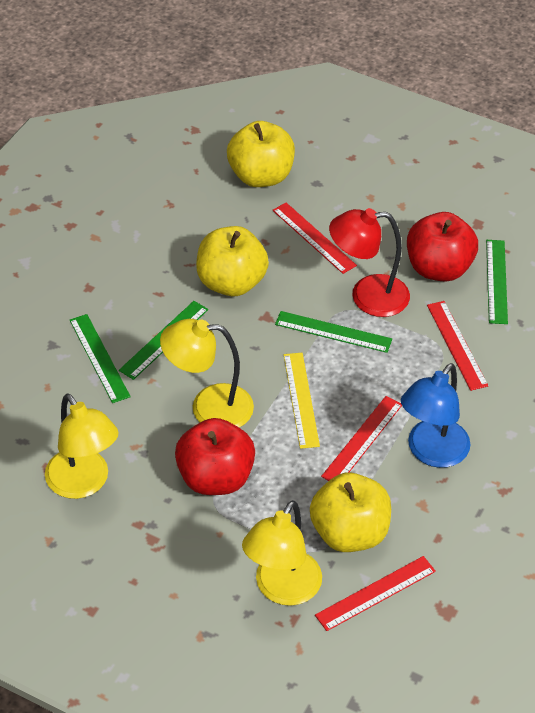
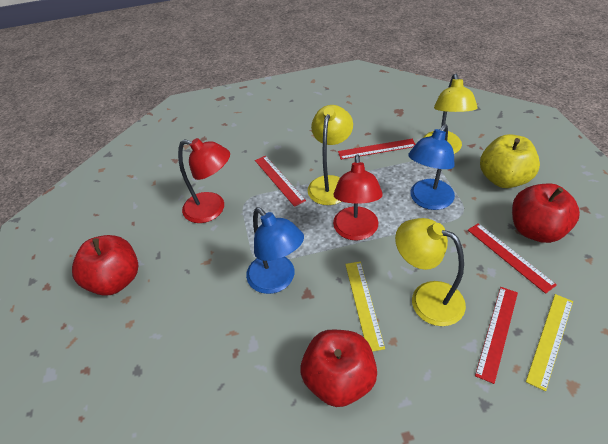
blue lamp: 1 -> 2
green ruler: 4 -> 0
red apple: 2 -> 3
red lamp: 1 -> 2
yellow apple: 3 -> 1
yellow ruler: 1 -> 2

